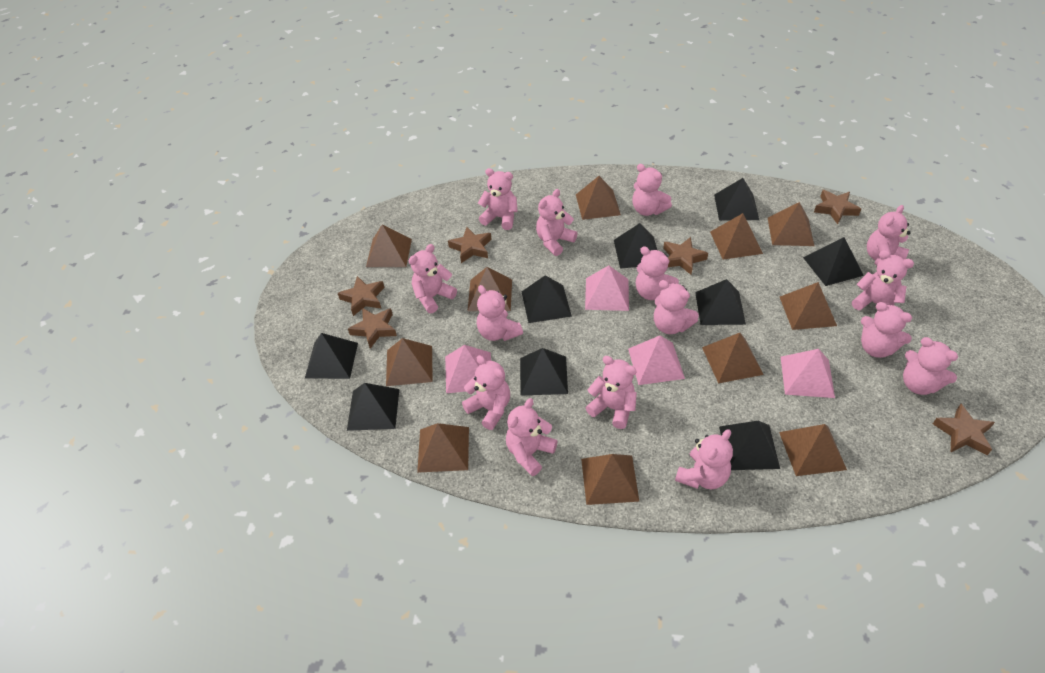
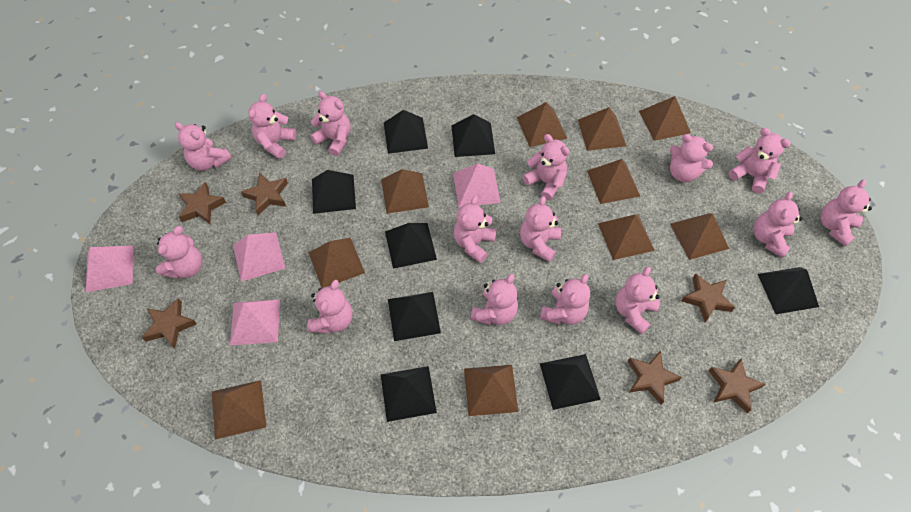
black pyramid: 9 -> 8
brown pyramid: 11 -> 10

